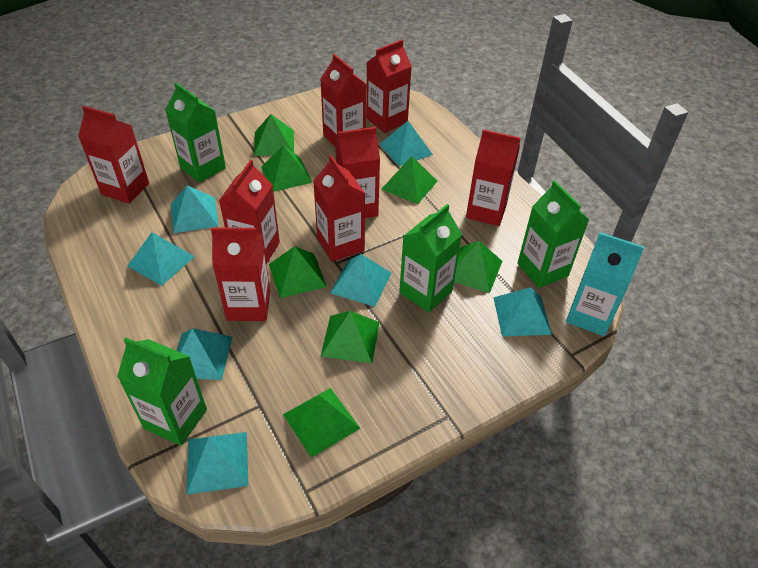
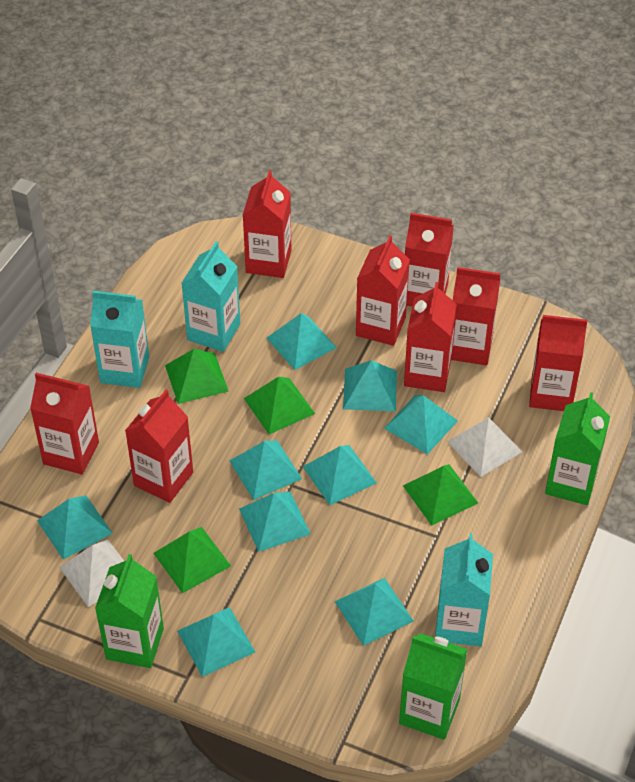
green carton: 4 -> 3
green pyramid: 7 -> 4
turquoise carton: 1 -> 3
turquoise pyramid: 7 -> 9
white pyramid: 0 -> 2

